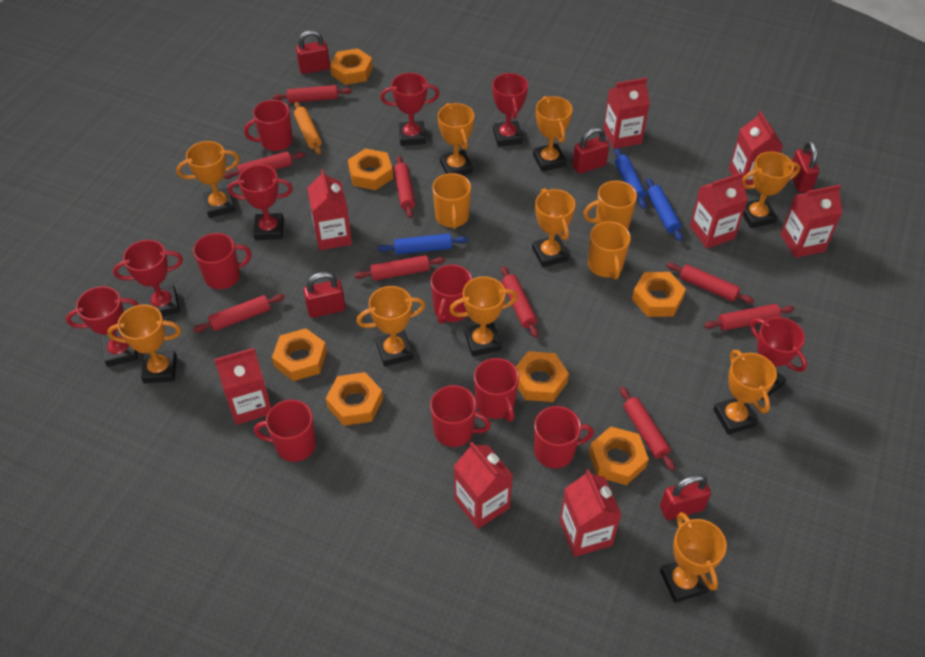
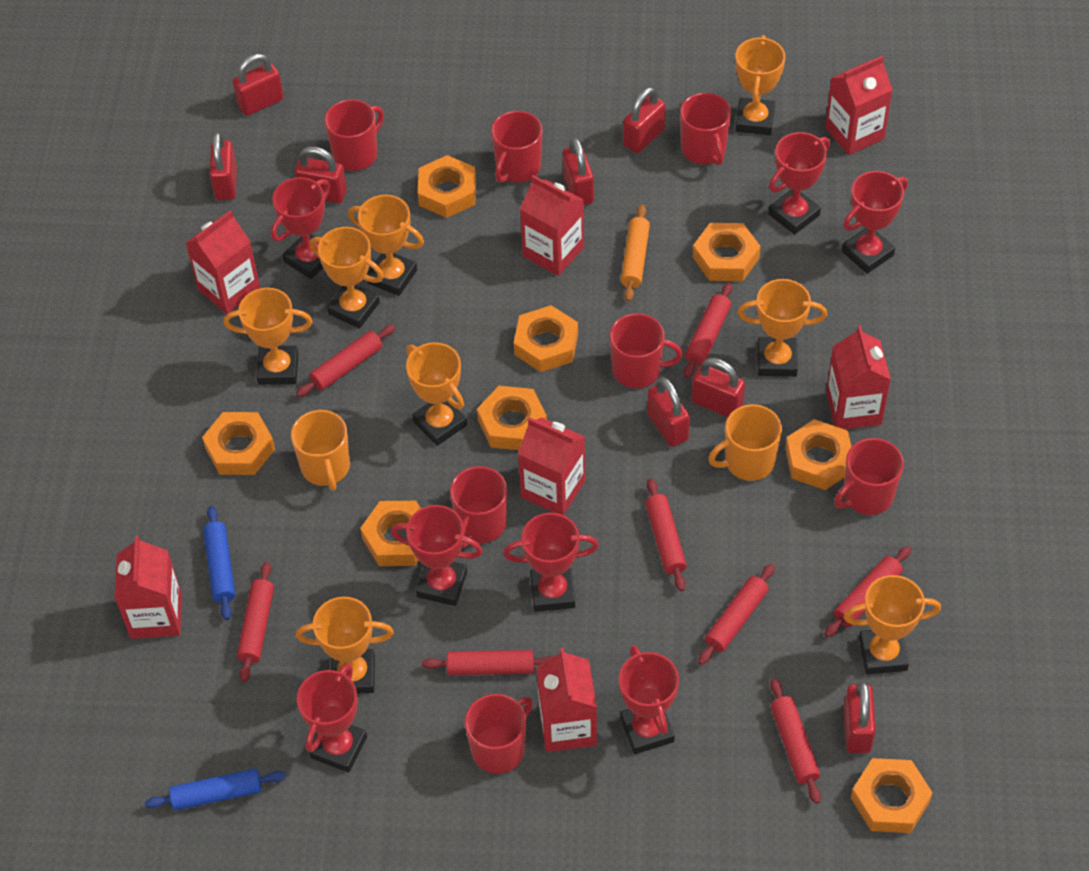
blue rolling pin: 3 -> 2
orange mug: 3 -> 2
orange nut: 7 -> 8
orange trophy: 10 -> 8
red carton: 8 -> 7
red padlock: 5 -> 8
red rolling pin: 9 -> 8
red trophy: 6 -> 7

